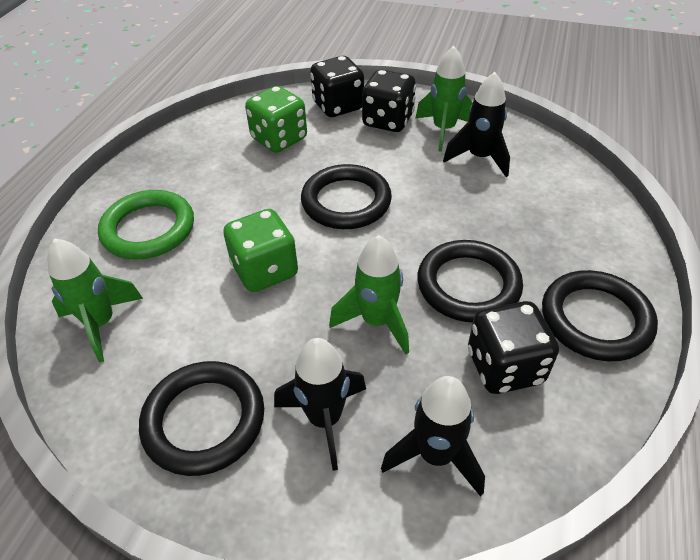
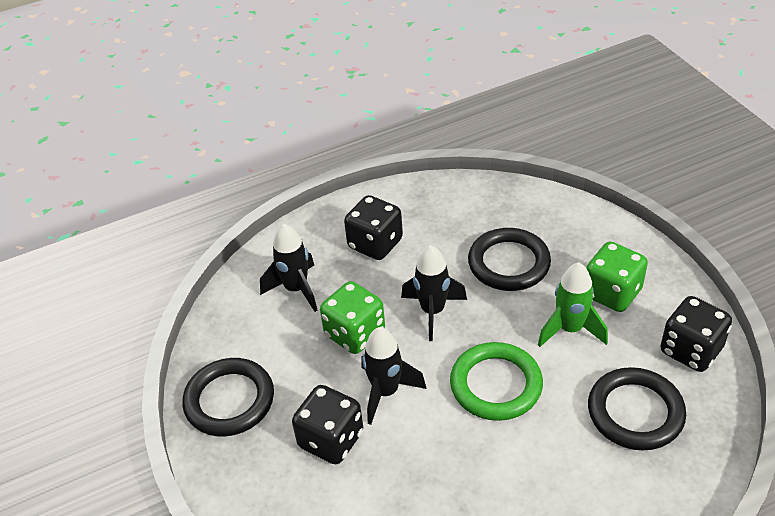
black ring: 4 -> 3
green rocket: 3 -> 1

